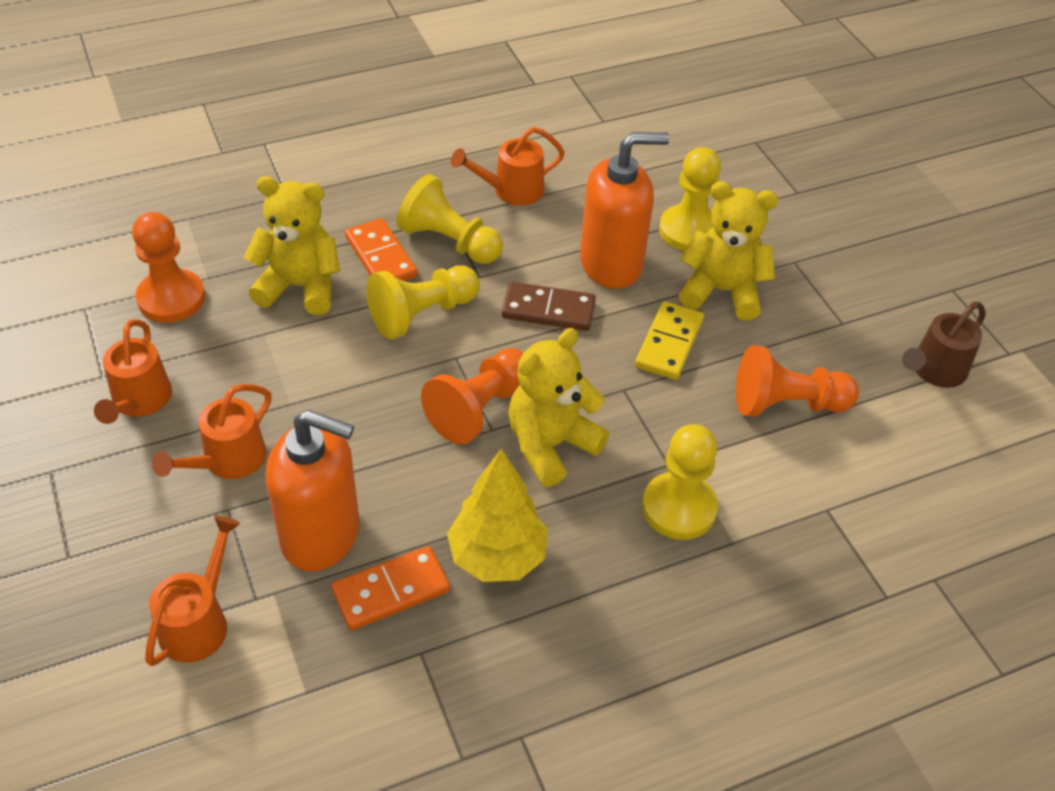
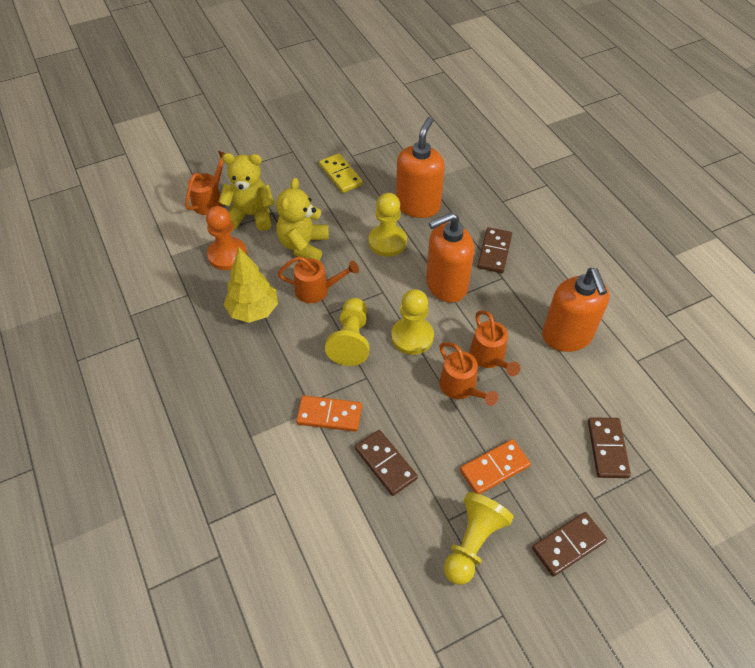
brown domino: 1 -> 4
brown watering can: 1 -> 0
orange pawn: 3 -> 1
orange soap dispenser: 2 -> 3
yellow teddy bear: 3 -> 2

